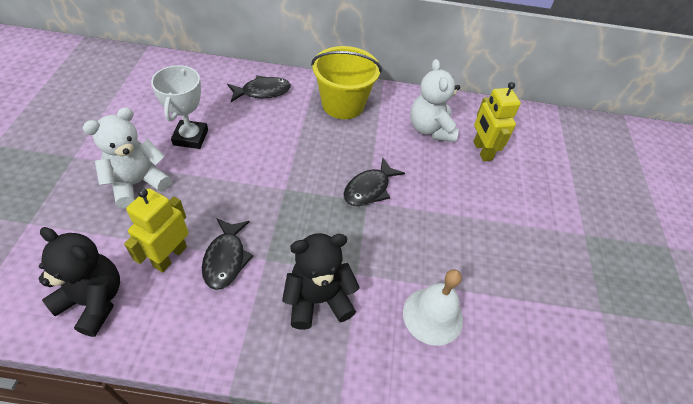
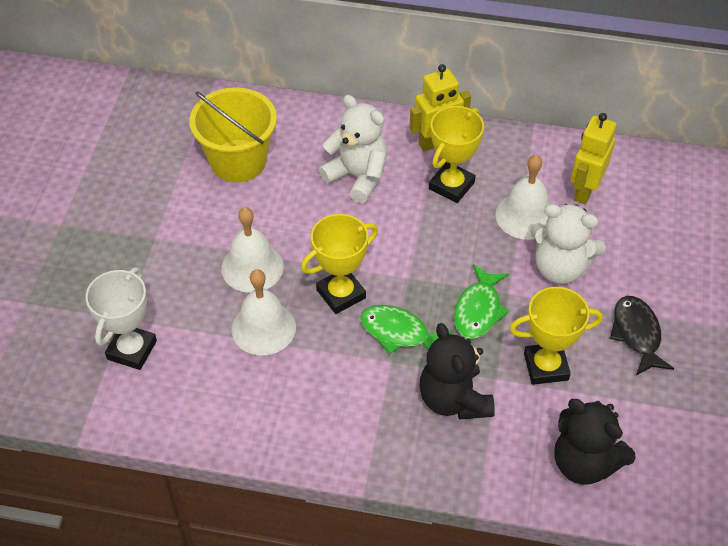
black fish: 3 -> 1
green fish: 0 -> 2
white bell: 1 -> 3
yellow trophy: 0 -> 3

